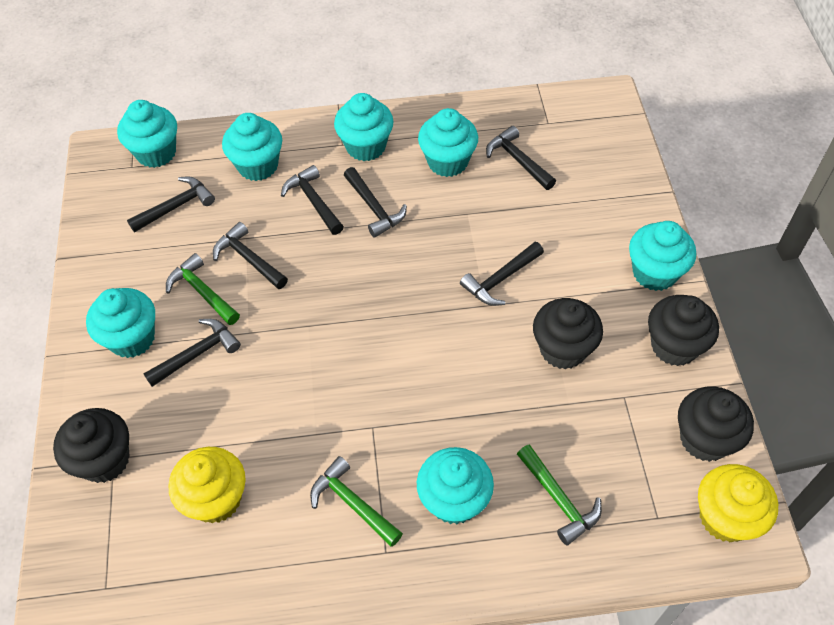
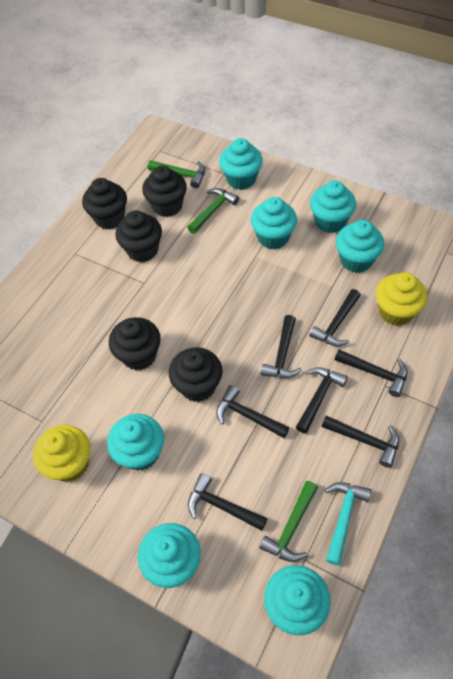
black cupcake: 4 -> 5
turquoise hammer: 0 -> 1

